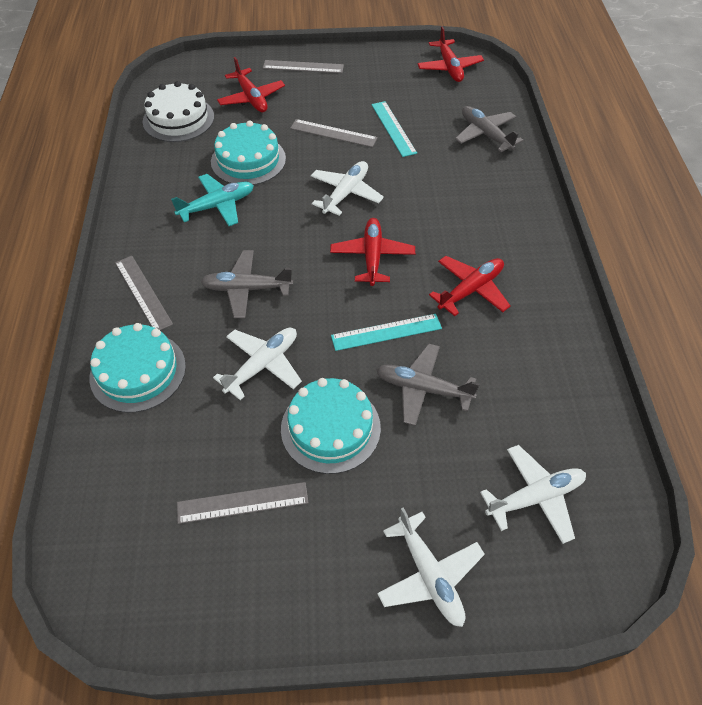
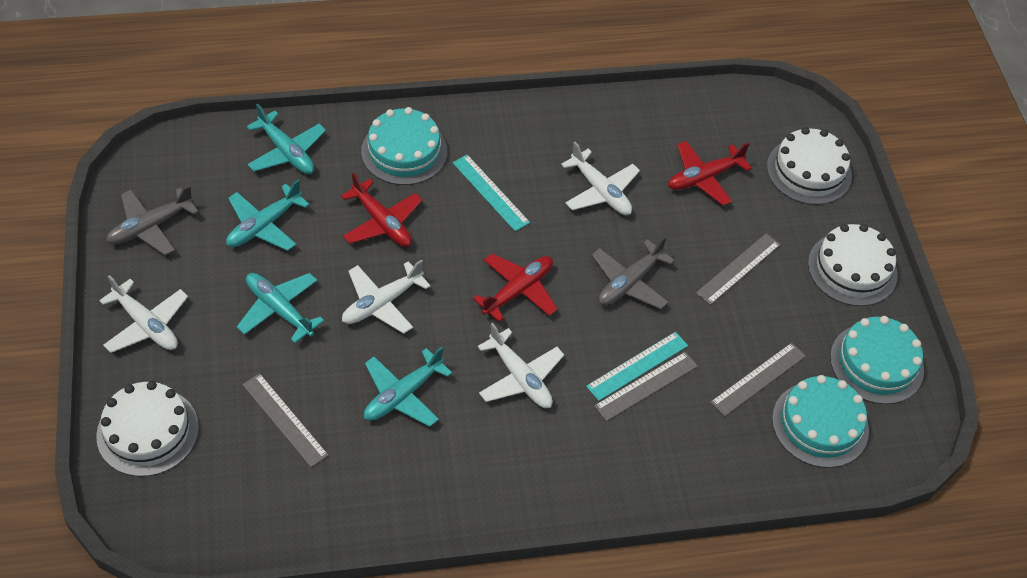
grey plane: 3 -> 2
red plane: 4 -> 3
turquoise plane: 1 -> 4
white cake: 1 -> 3

